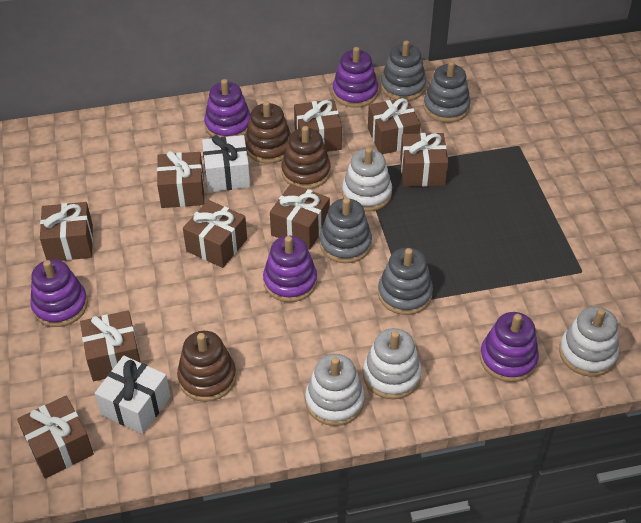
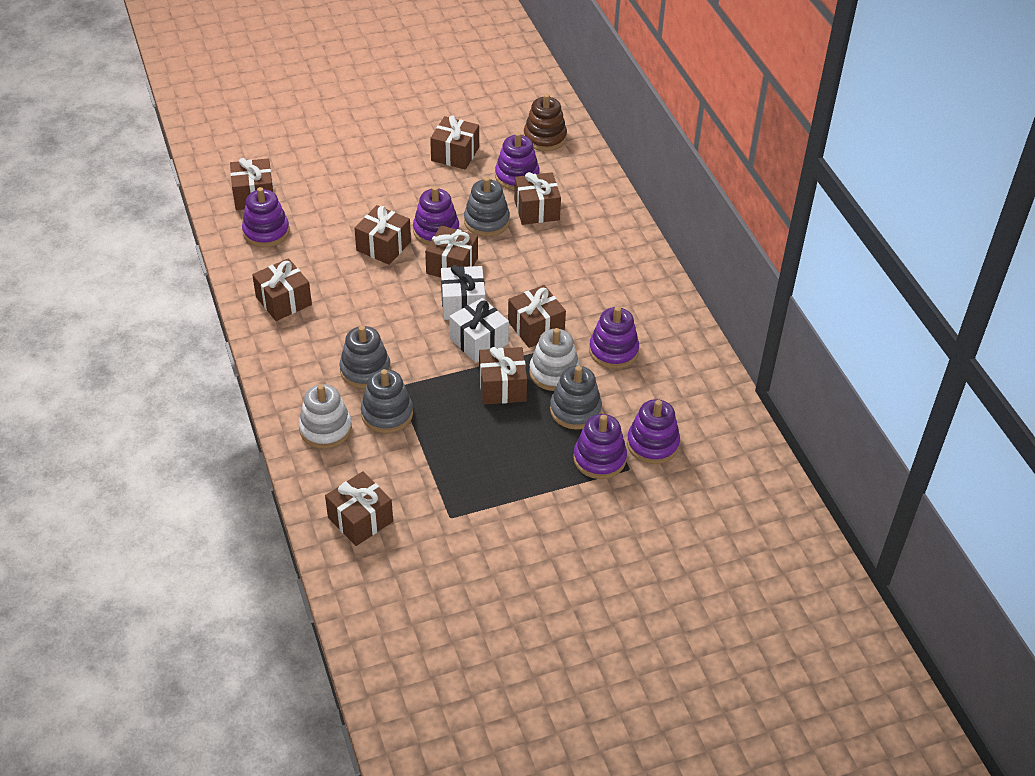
brown stacking toy: 3 -> 1
purple stacking toy: 5 -> 6
white stacking toy: 4 -> 2

